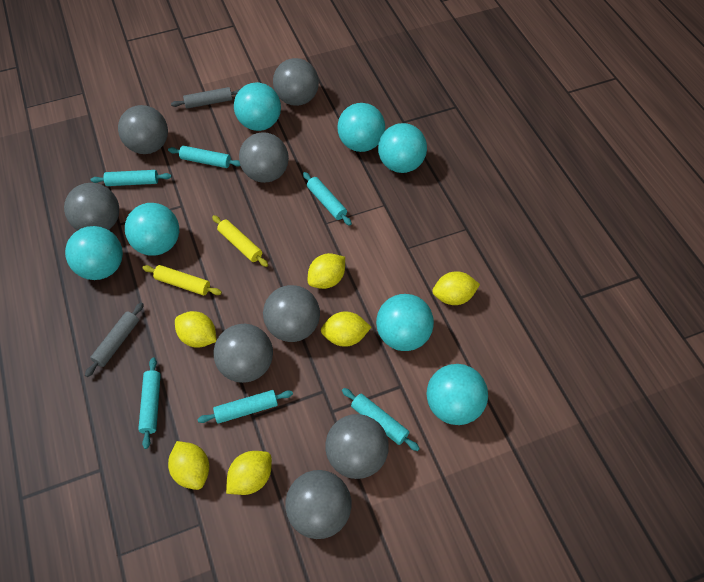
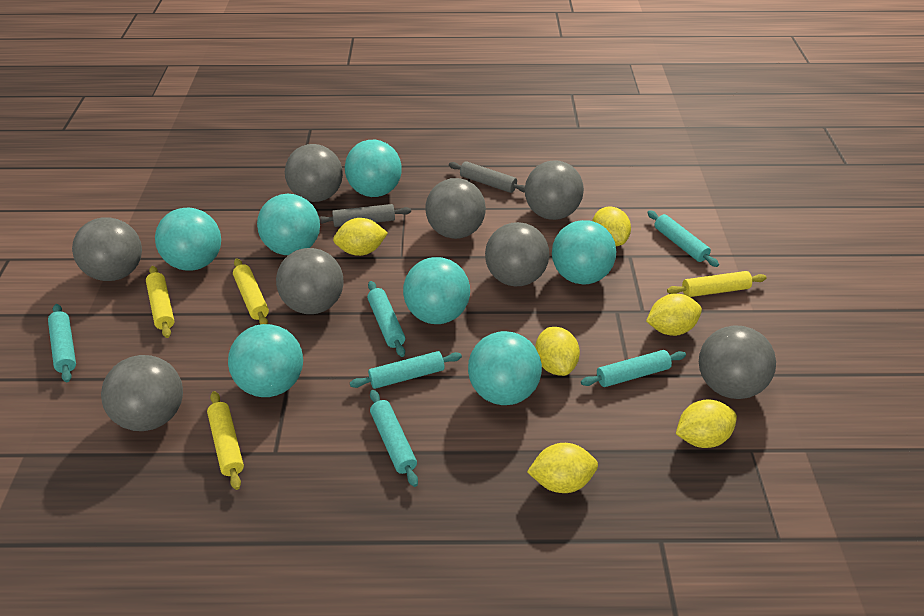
yellow rolling pin: 2 -> 4

